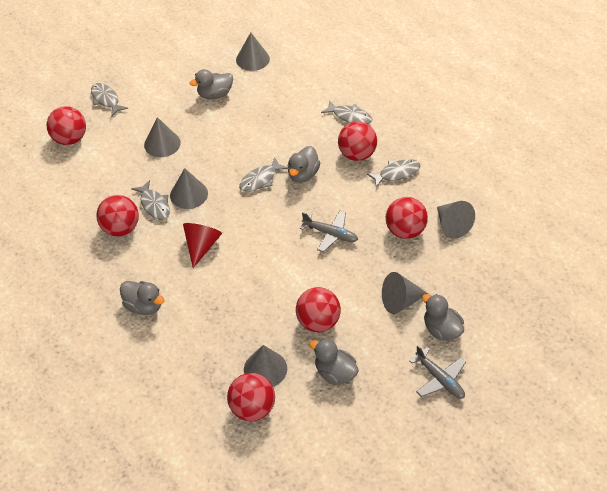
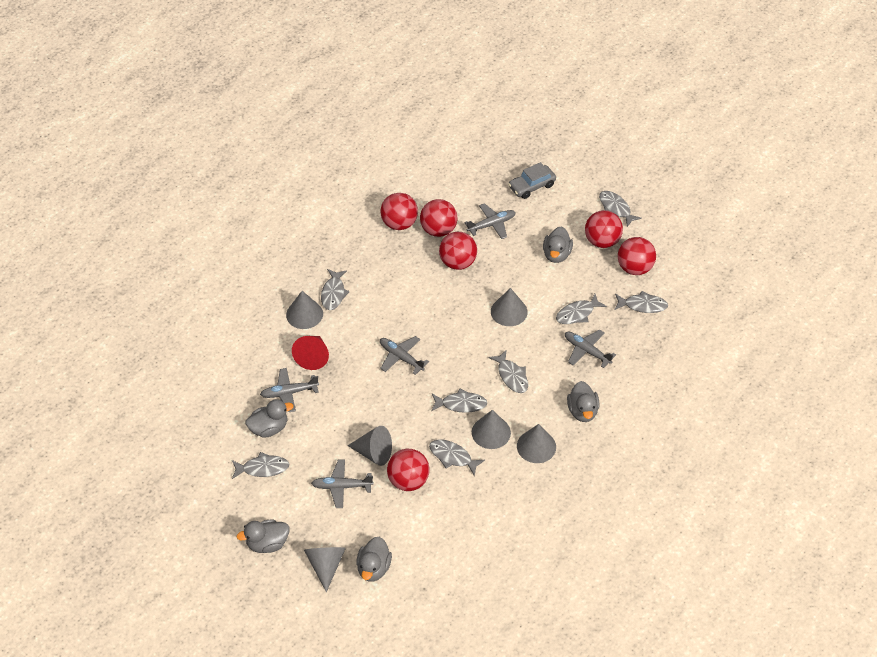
grey car: 0 -> 1
grey fish: 5 -> 8
grey plane: 2 -> 5

